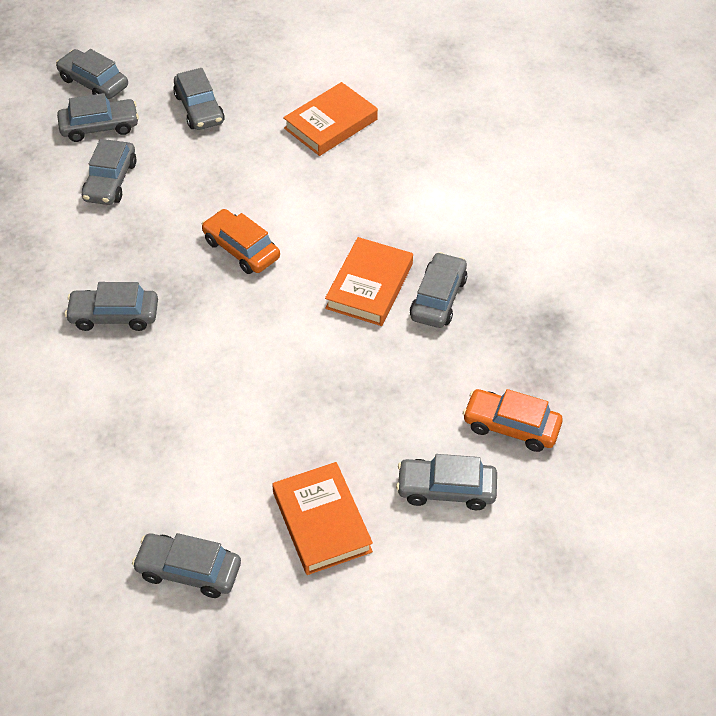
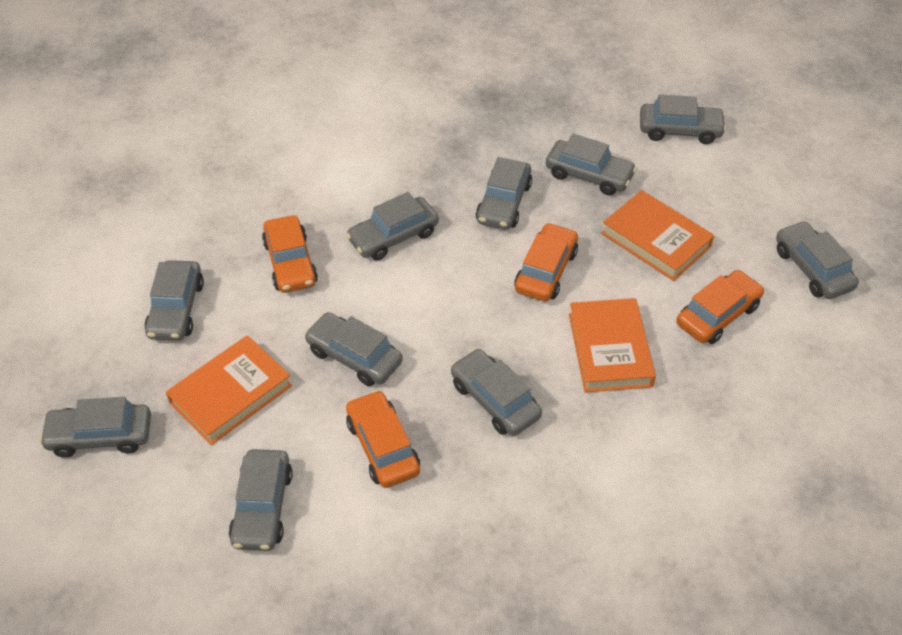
grey car: 8 -> 10
orange car: 2 -> 4

